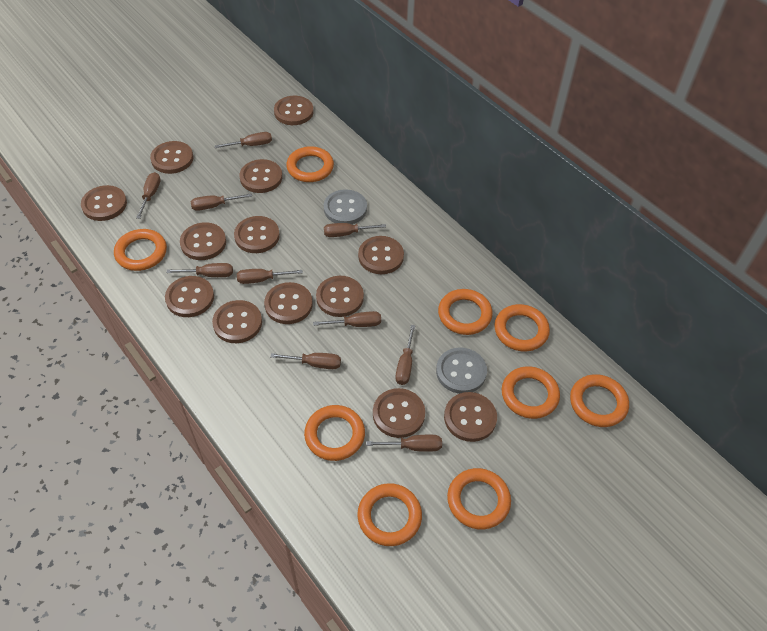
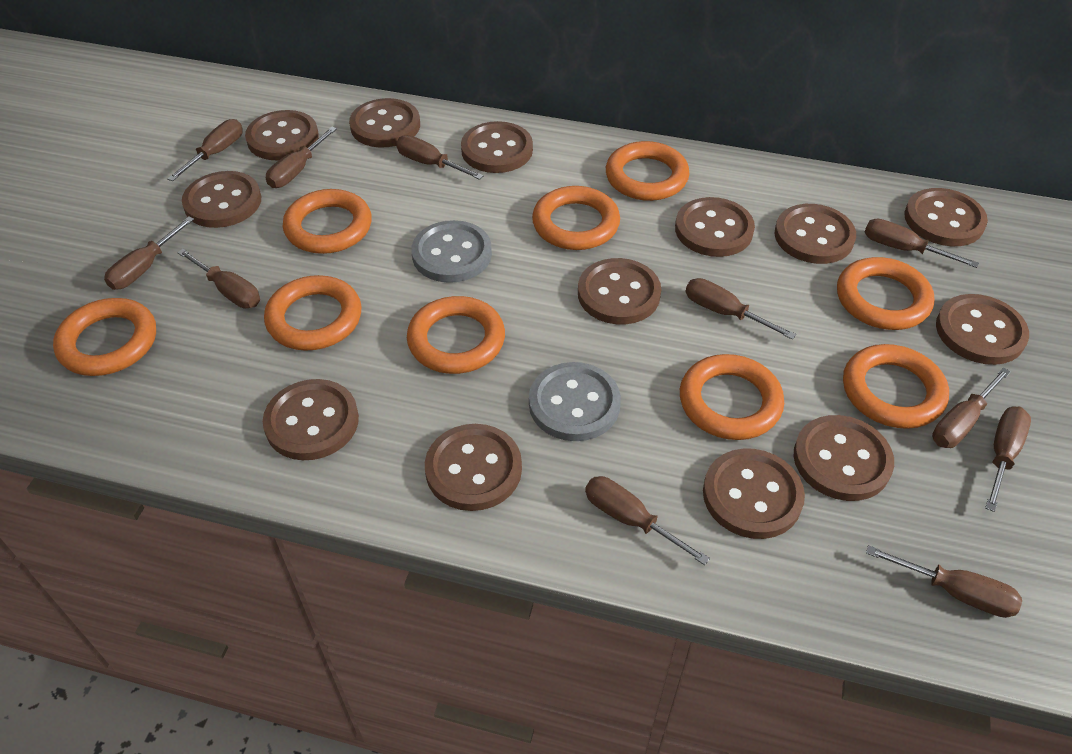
brown screwdriver: 10 -> 11

